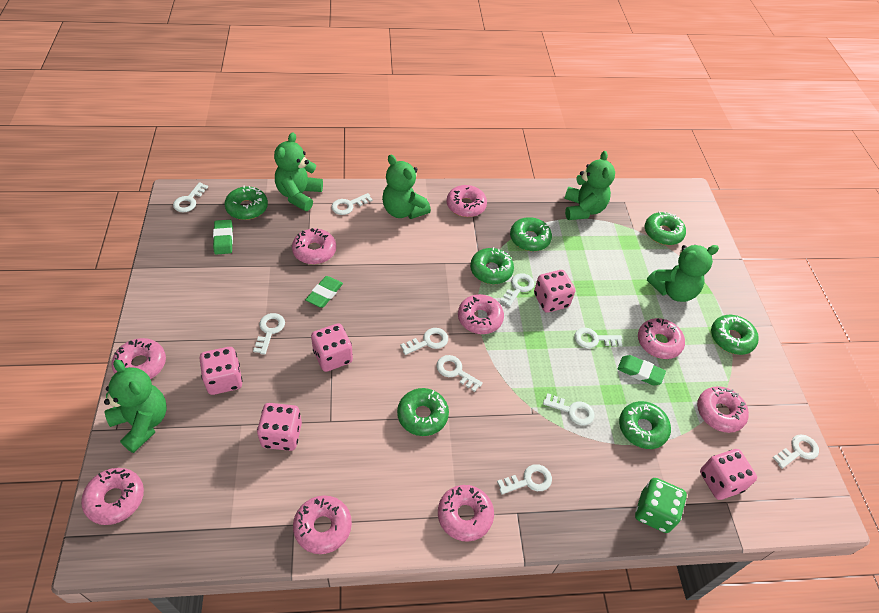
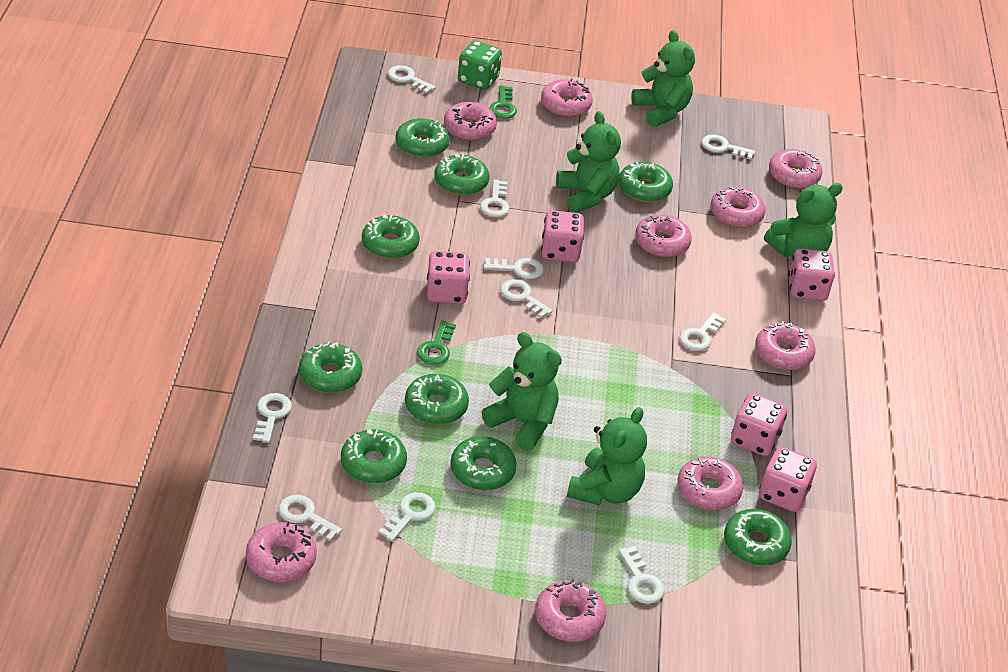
green donut: 7 -> 9
green eraser: 3 -> 0
green key: 0 -> 2

